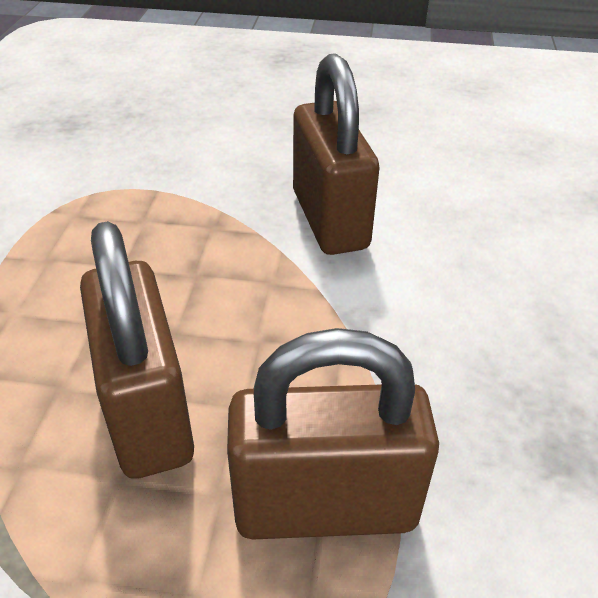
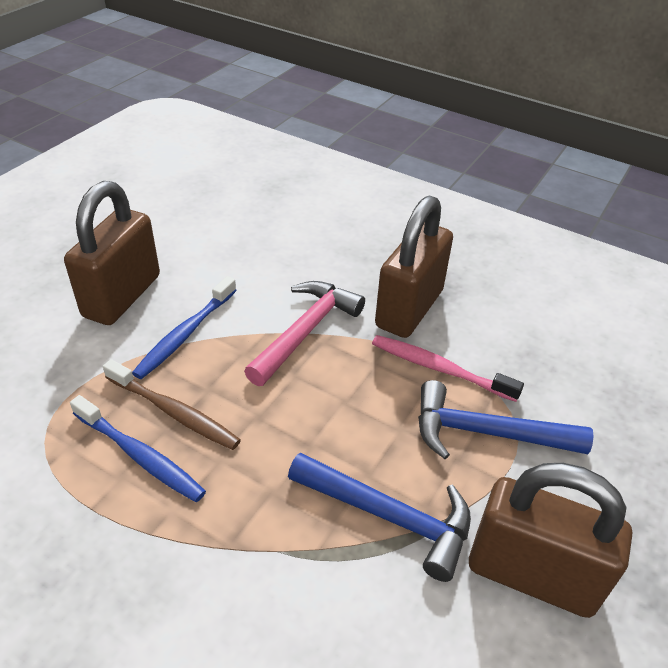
blue hammer: 0 -> 2
blue toothbrush: 0 -> 2
brown toothbrush: 0 -> 1
pink hammer: 0 -> 1
pink toothbrush: 0 -> 1

